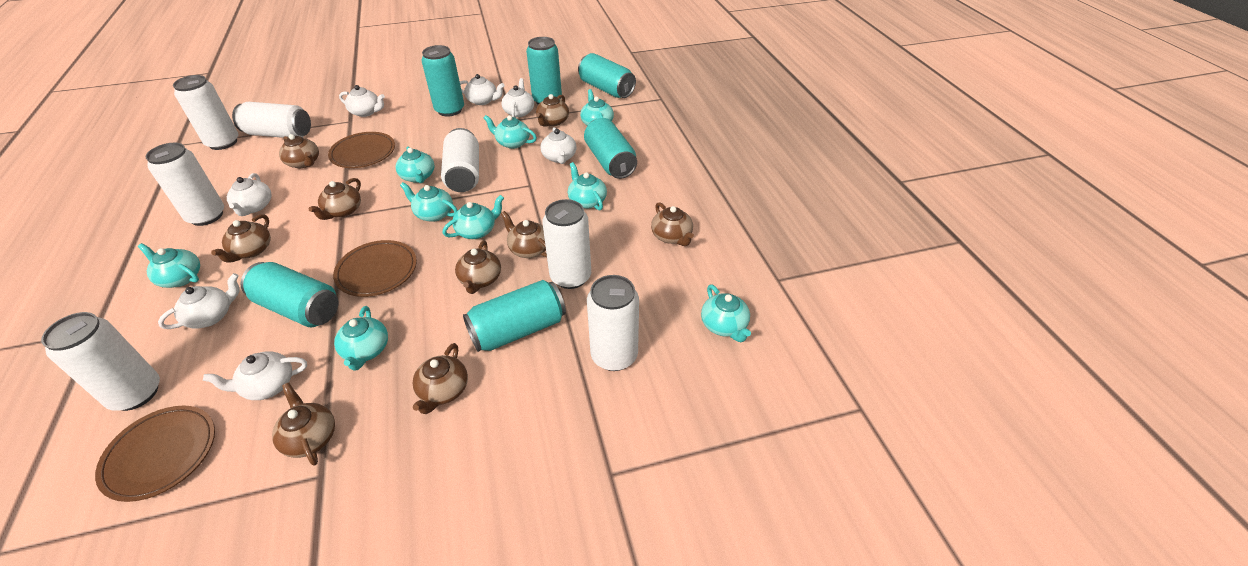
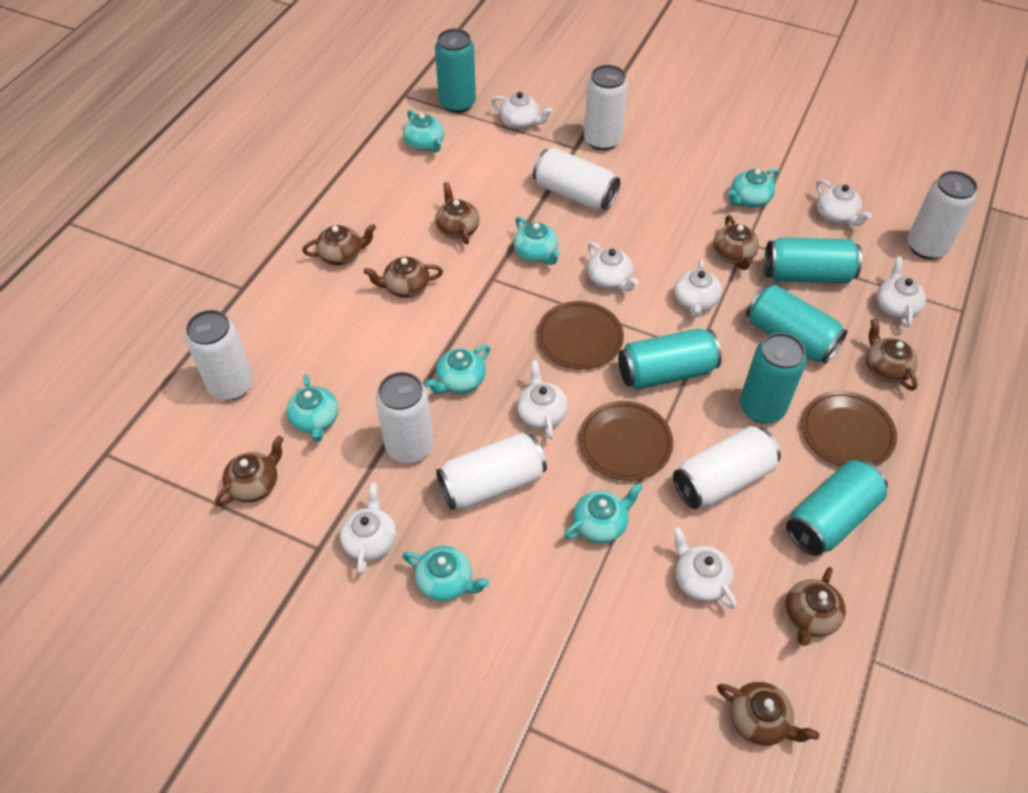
brown teapot: 9 -> 8
turquoise teapot: 9 -> 7
white teapot: 7 -> 8

